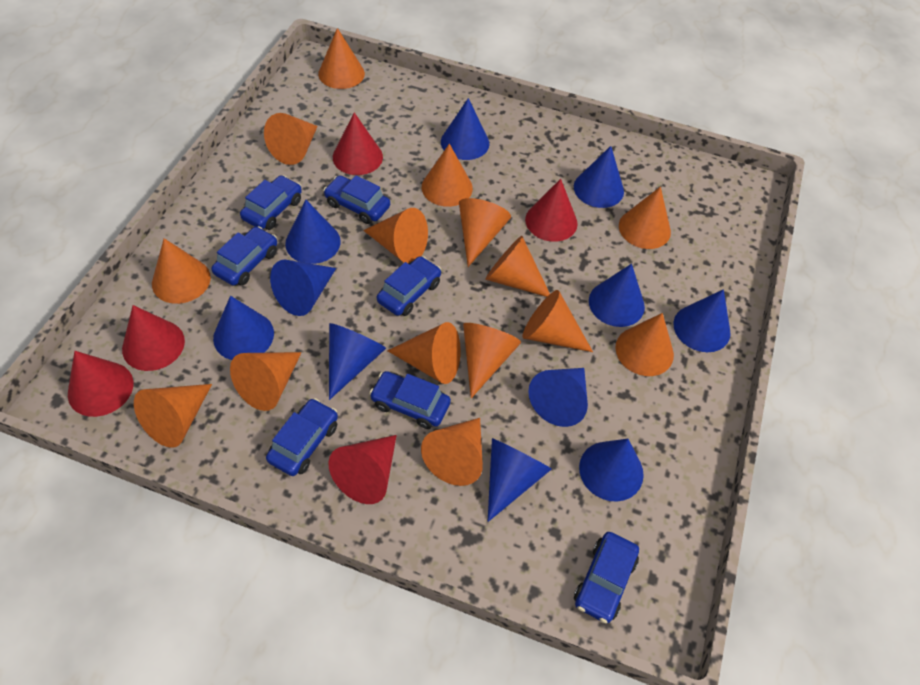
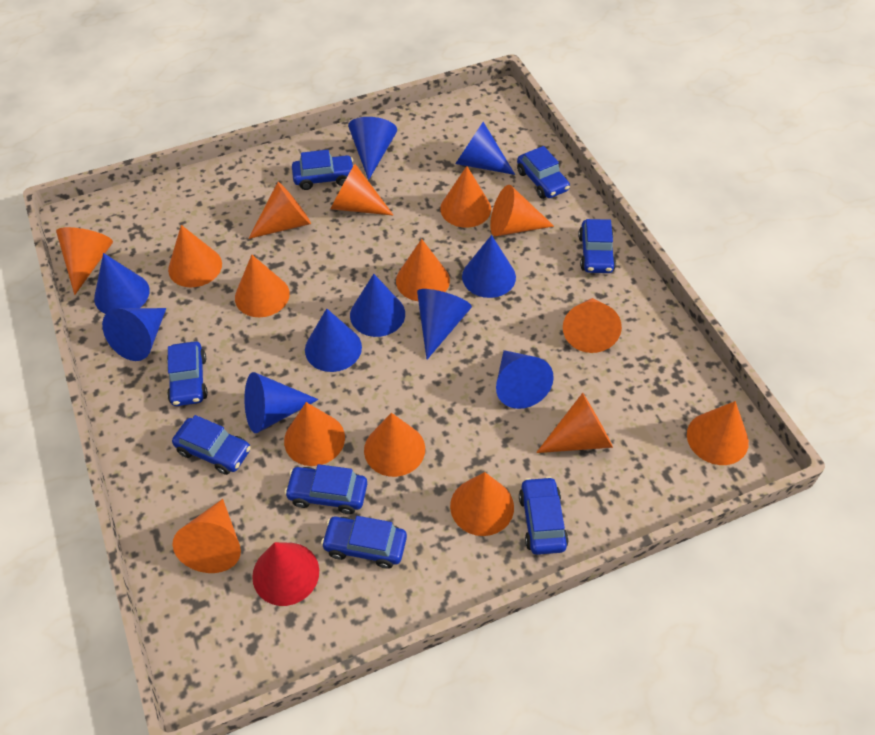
blue car: 7 -> 8
blue cone: 11 -> 10
red cone: 5 -> 1

